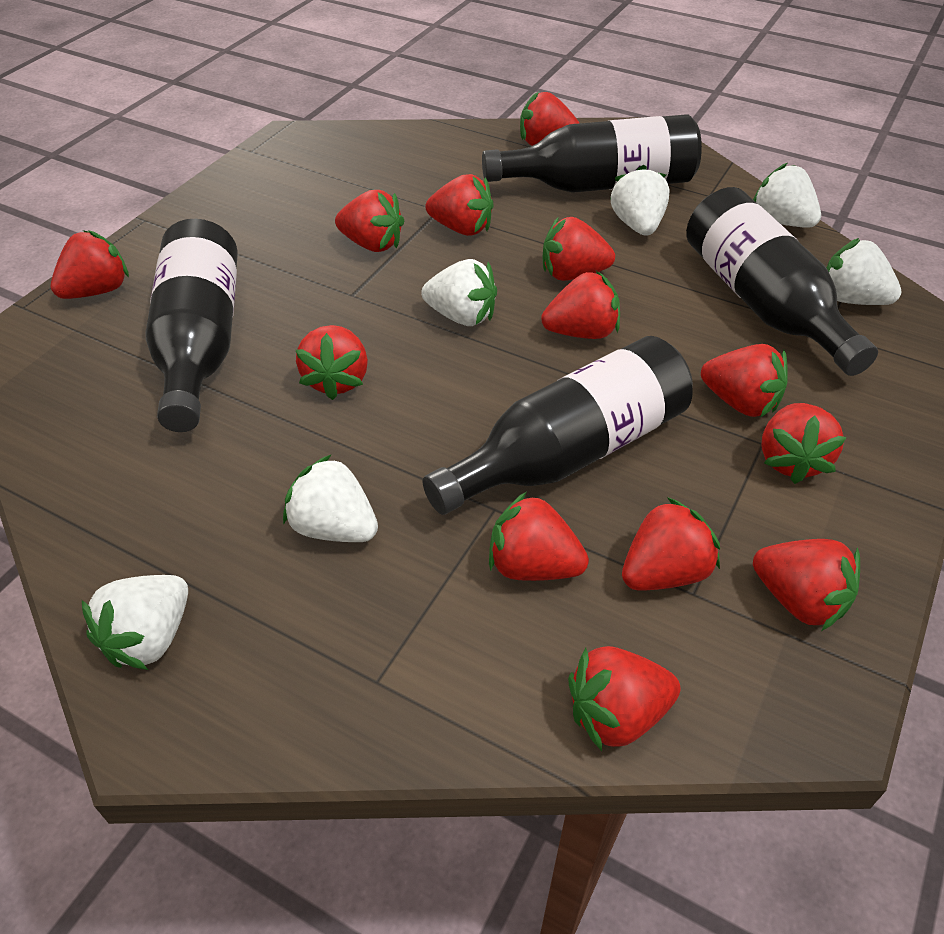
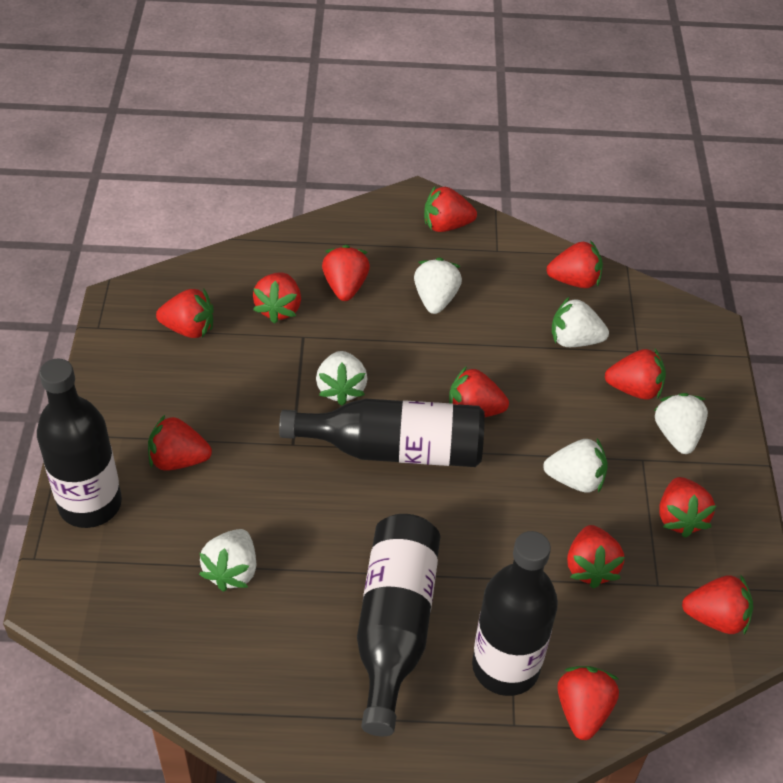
red strawberry: 13 -> 12

